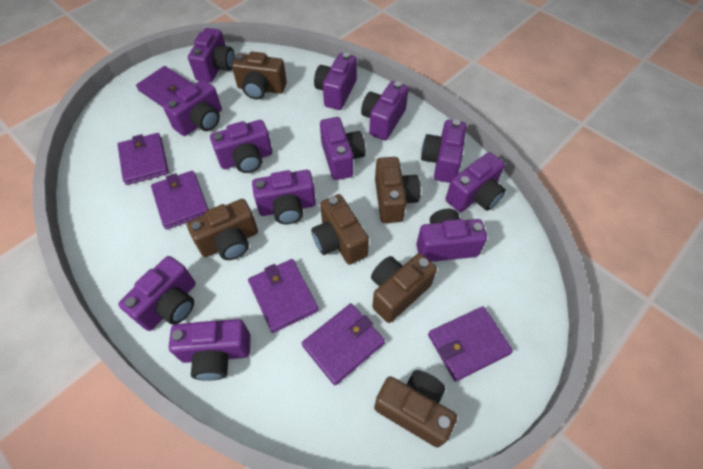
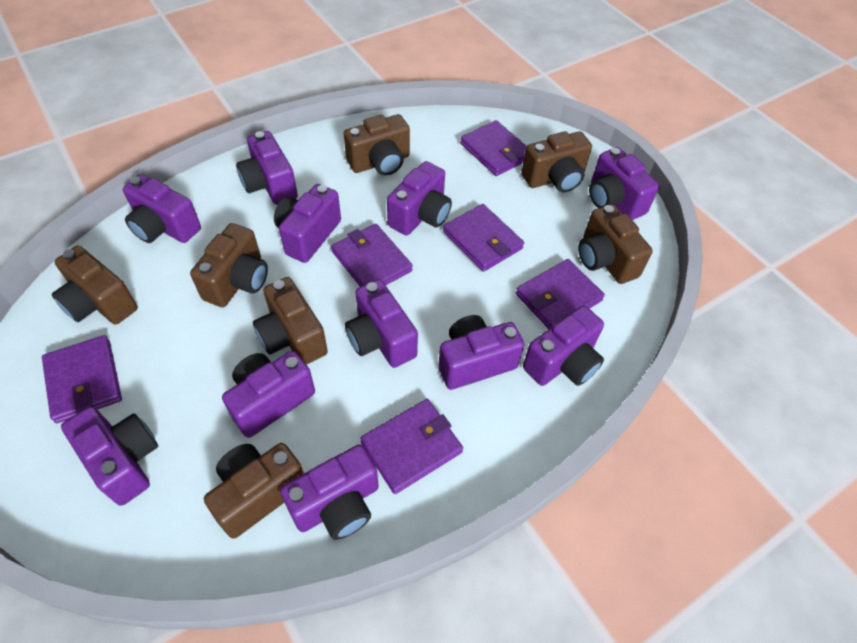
brown camera: 6 -> 7
purple camera: 12 -> 11

